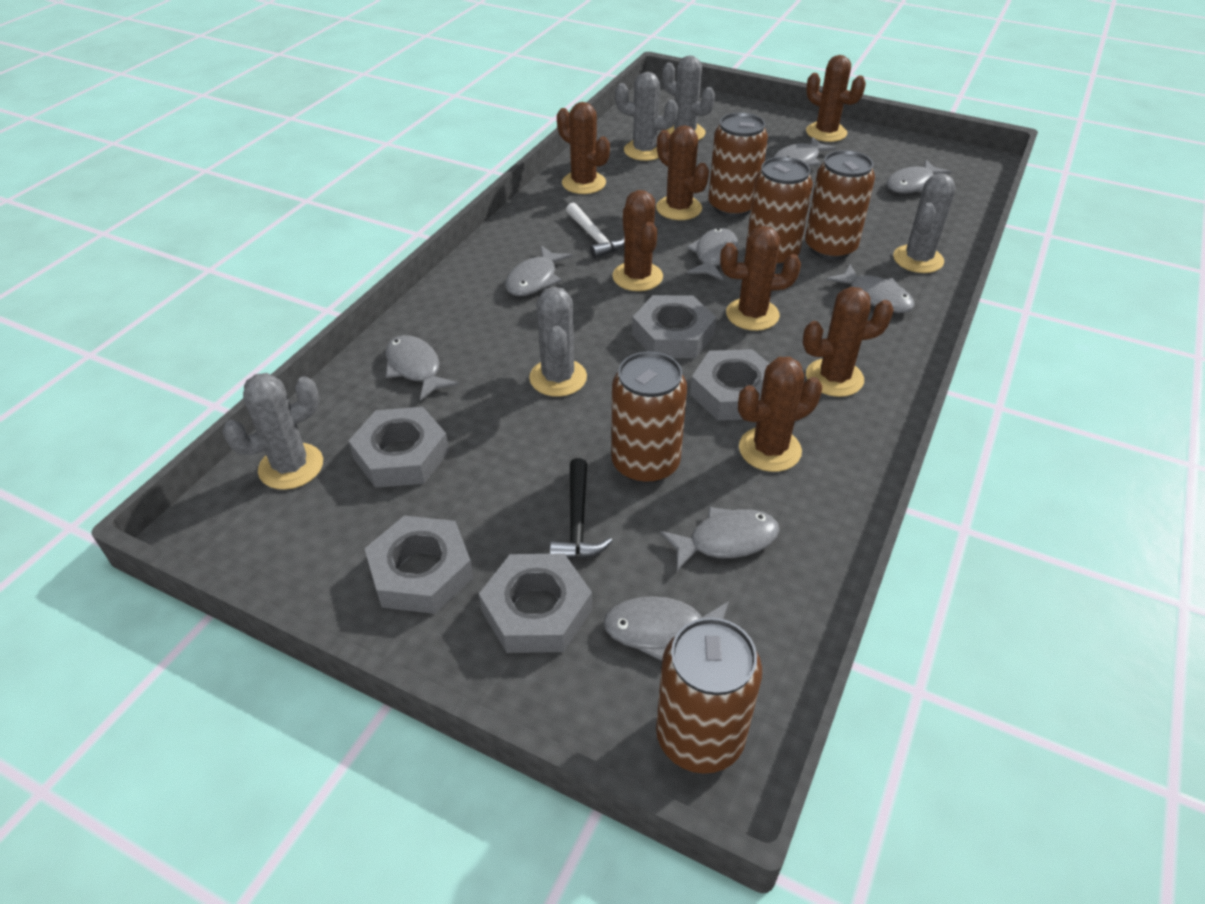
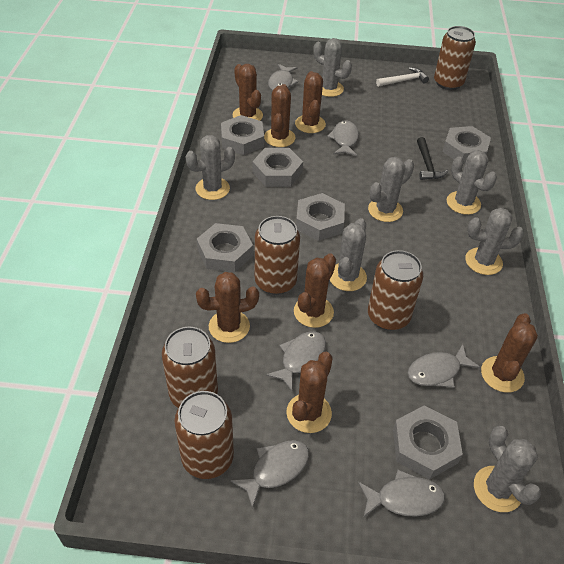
grey cactus: 5 -> 7
grey fish: 8 -> 6
grey nut: 5 -> 6

